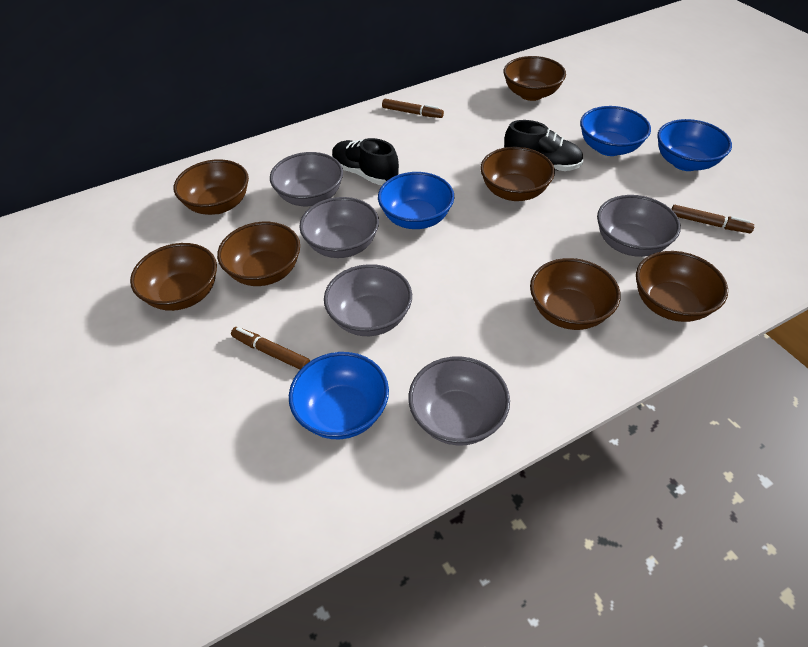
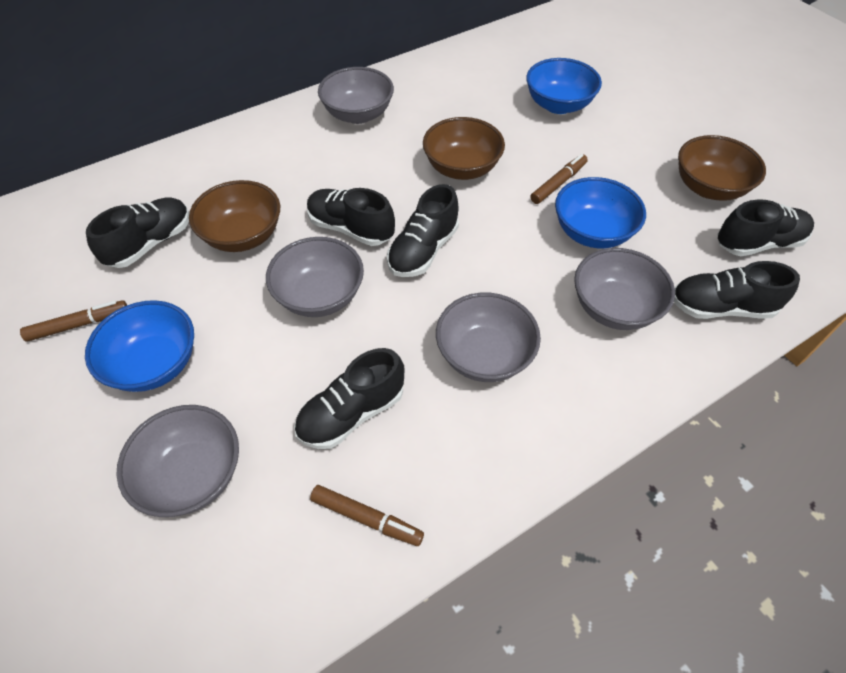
black shoe: 2 -> 6
blue bowl: 4 -> 3
brown bowl: 7 -> 3

